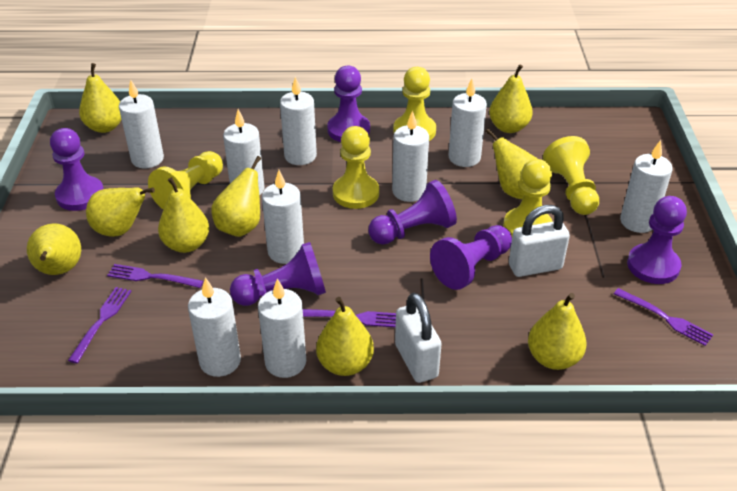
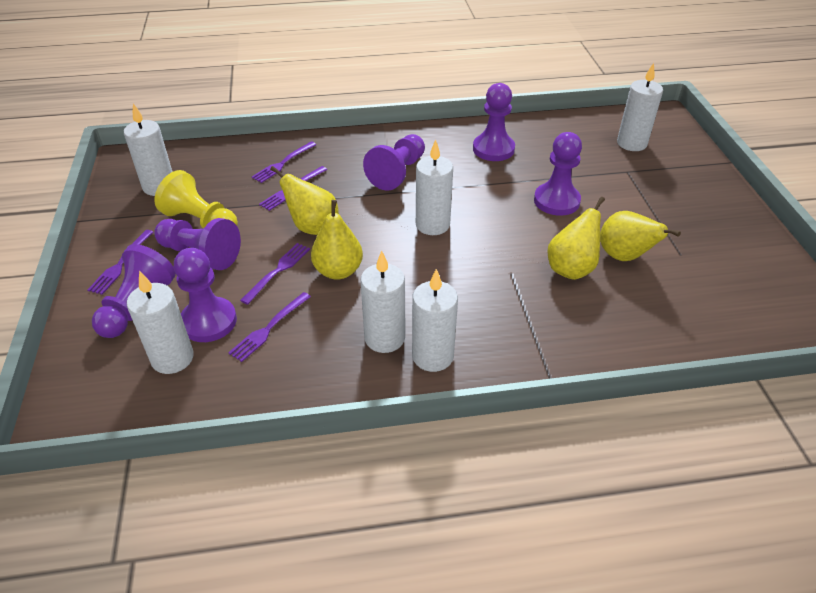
purple fork: 4 -> 5
white candle: 9 -> 6
white padlock: 2 -> 0
yellow pawn: 5 -> 1
yellow pear: 9 -> 4

